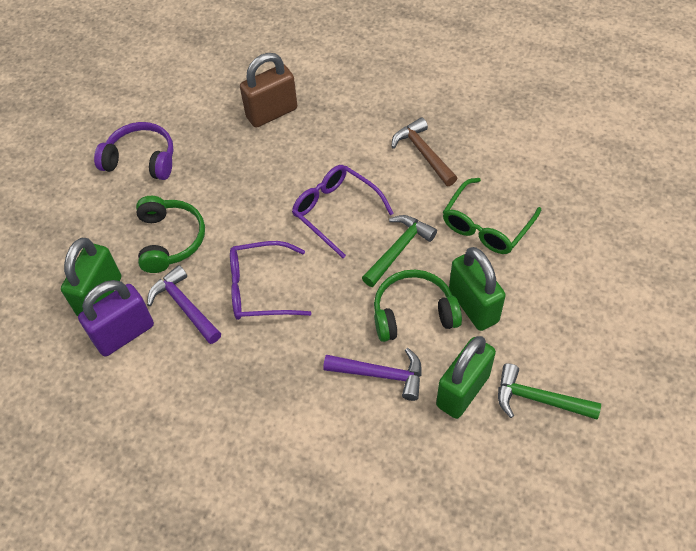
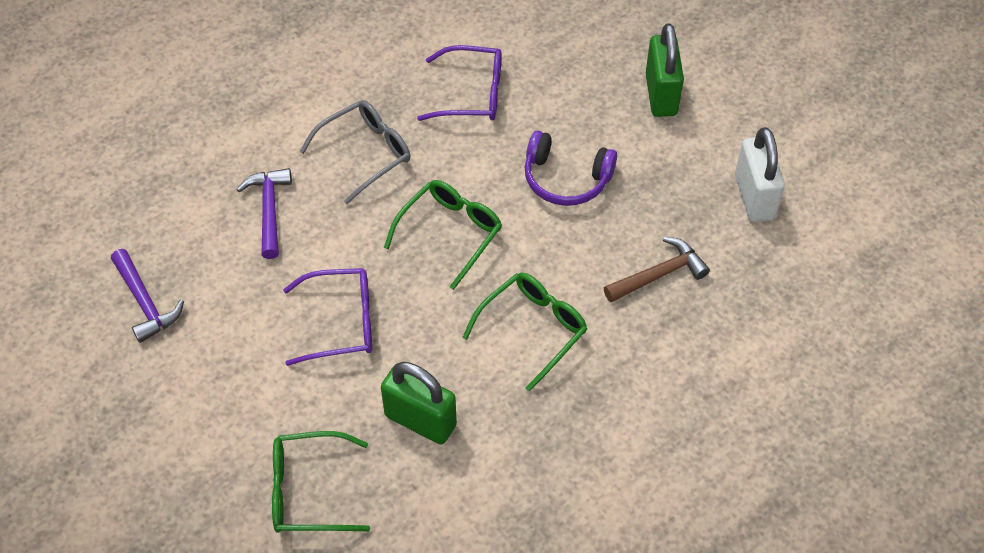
brown padlock: 1 -> 0
green glasses: 1 -> 3
green hammer: 2 -> 0
green headphones: 2 -> 0
green padlock: 3 -> 2
grey glasses: 0 -> 1
purple padlock: 1 -> 0
white padlock: 0 -> 1

